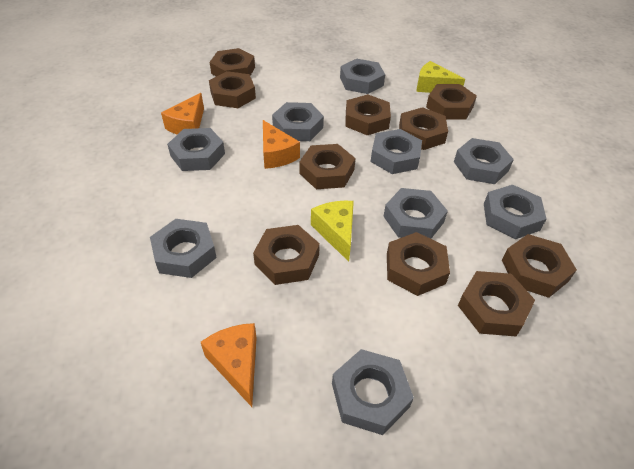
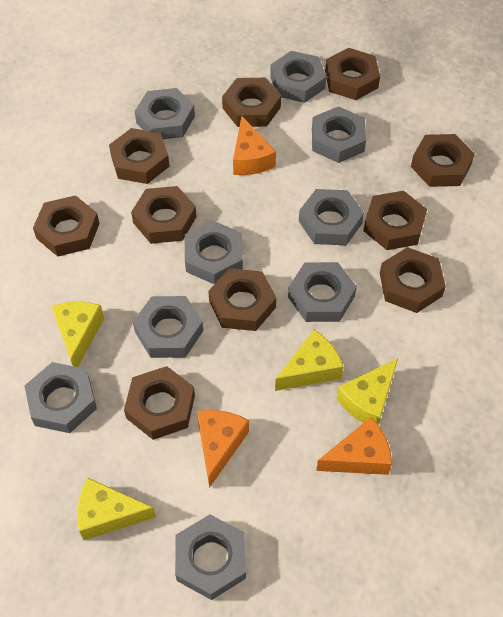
yellow cheese: 2 -> 4

